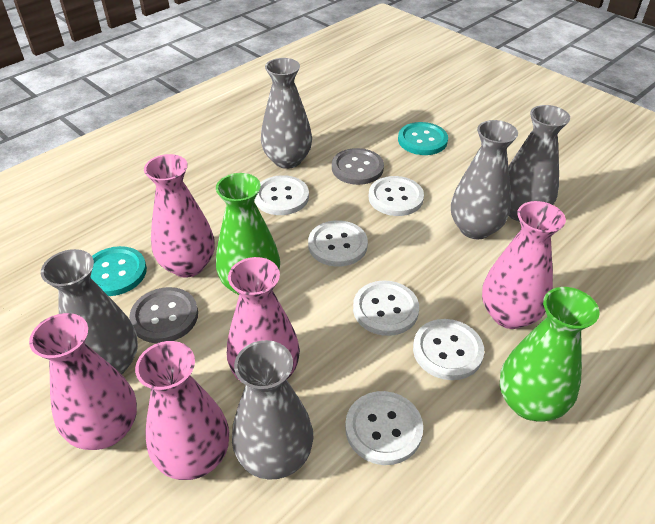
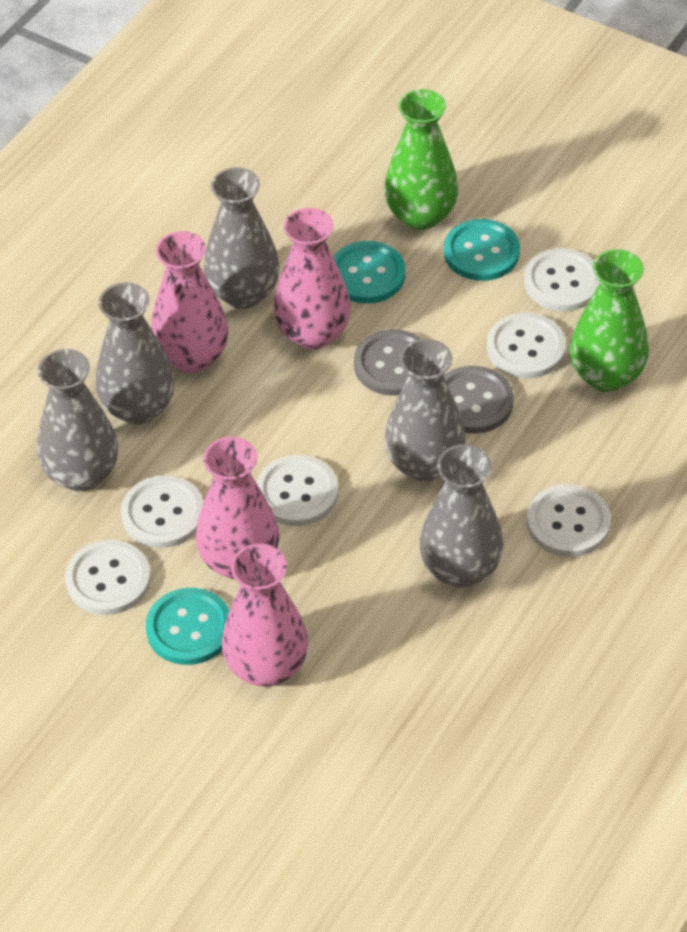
pink vase: 5 -> 4
turquoise button: 2 -> 3

